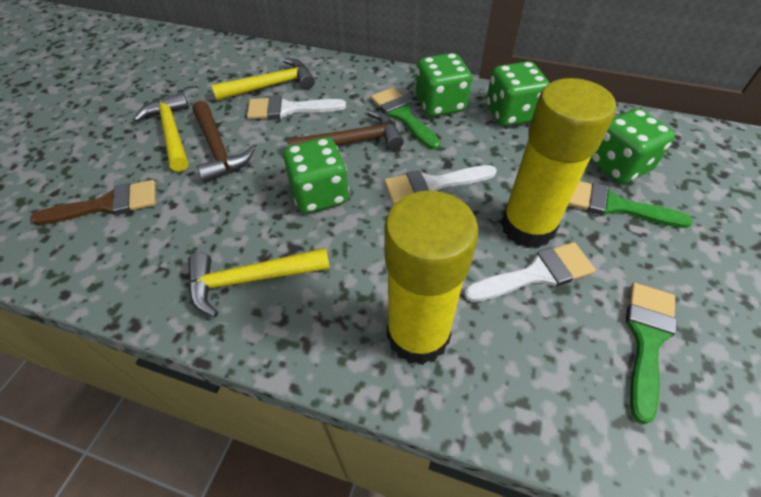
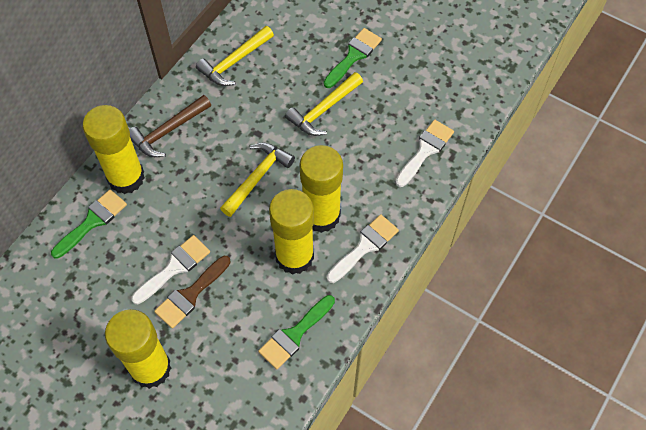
brown hammer: 2 -> 1
green dice: 4 -> 0
yellow glue stick: 2 -> 4

